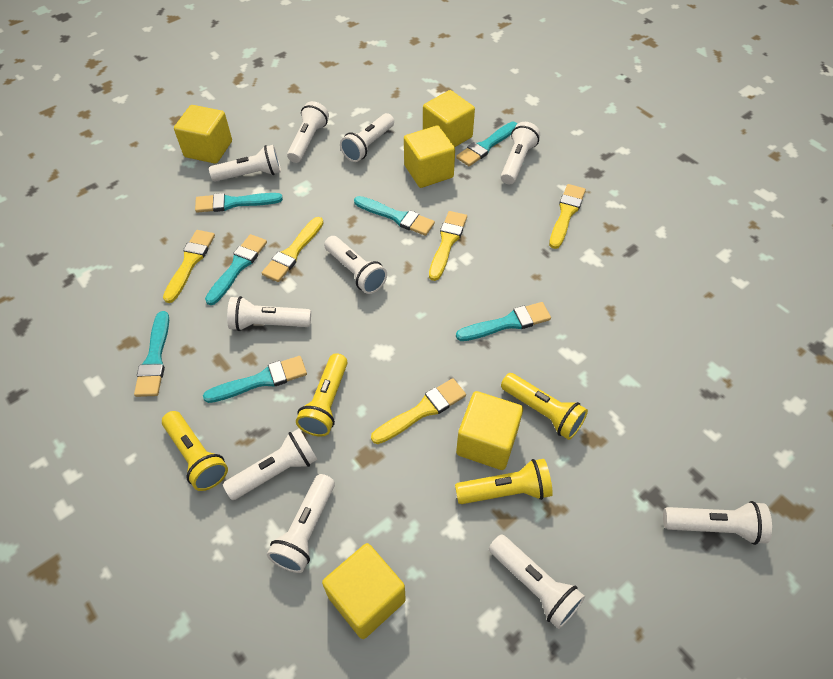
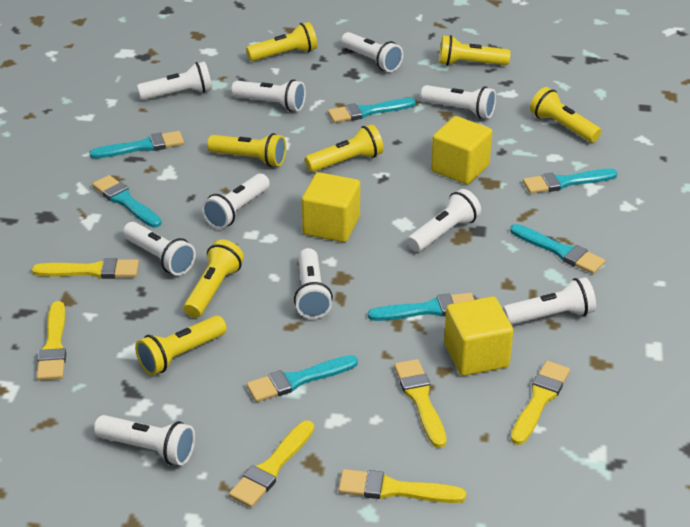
yellow brush: 5 -> 6
yellow cube: 5 -> 3
yellow flashlight: 4 -> 7

